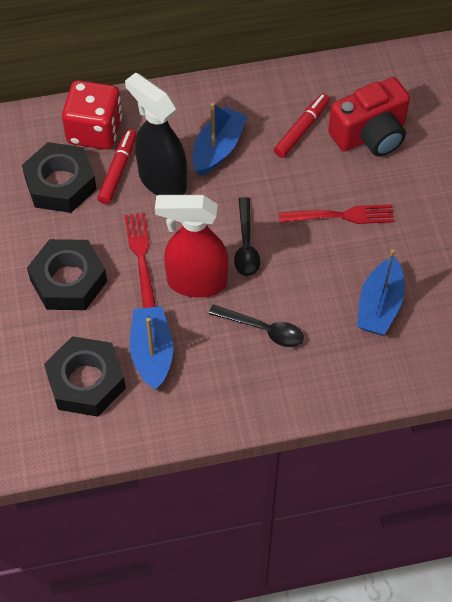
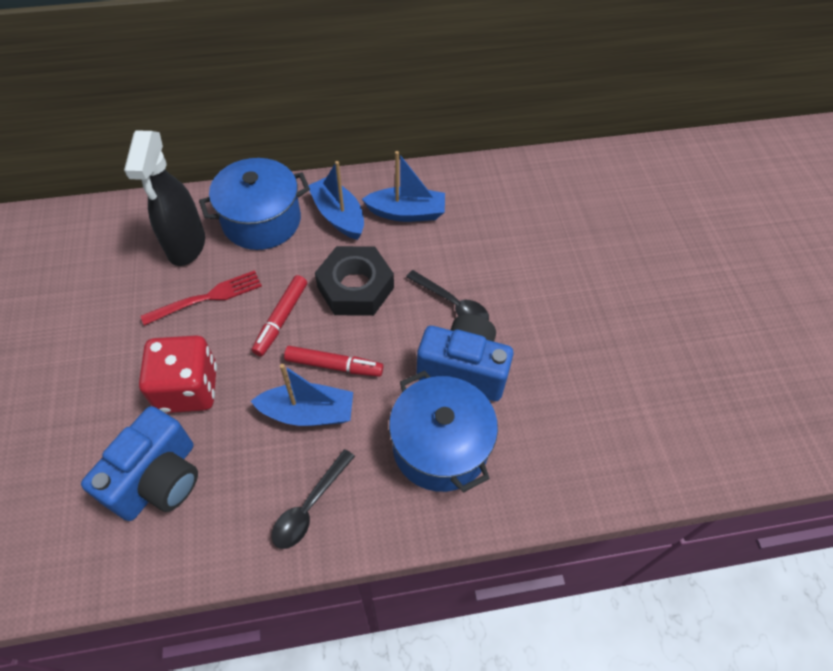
black nut: 3 -> 1
blue camera: 0 -> 2
blue pot: 0 -> 2
red camera: 1 -> 0
red fork: 2 -> 1
red spray bottle: 1 -> 0

